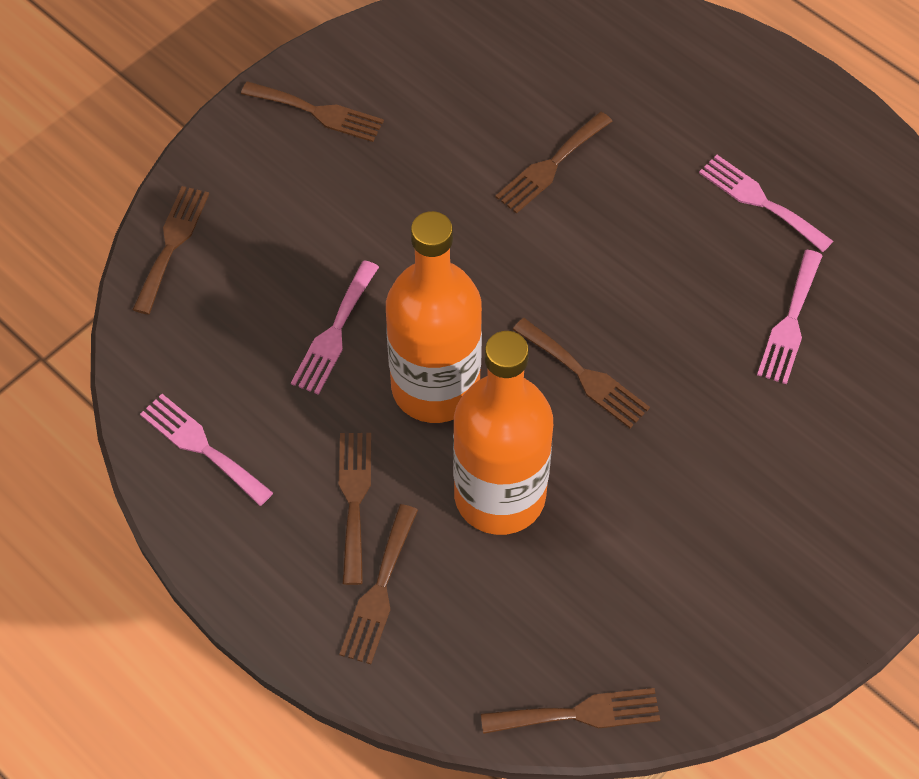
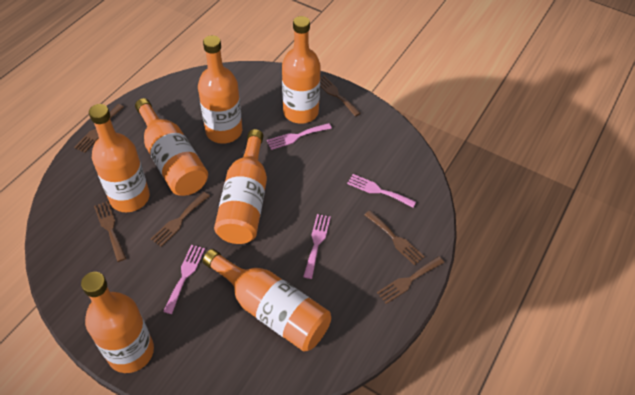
brown fork: 7 -> 6
orange bottle: 2 -> 7

